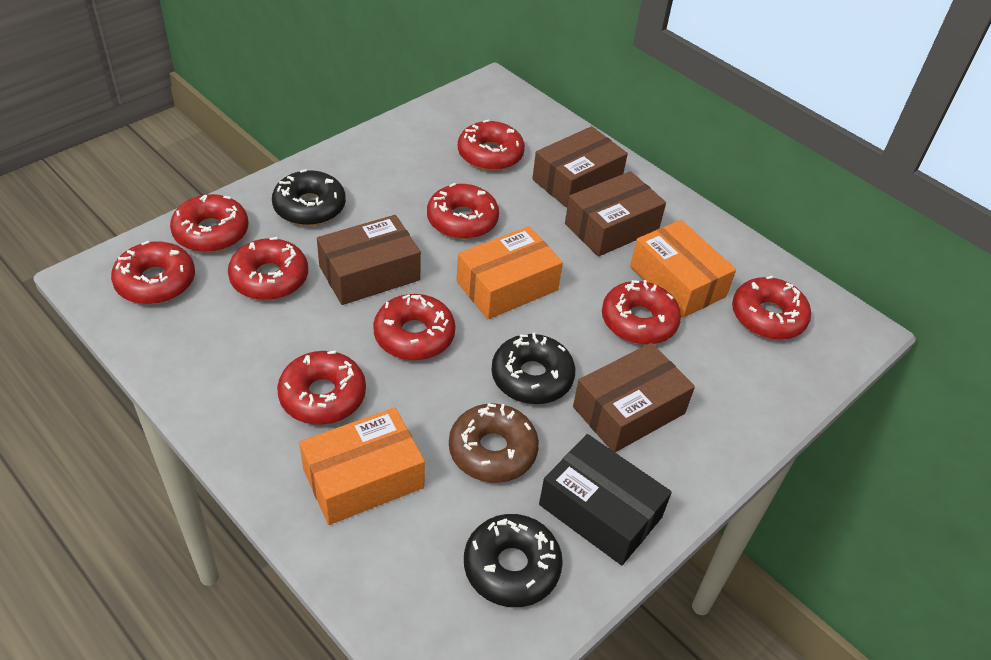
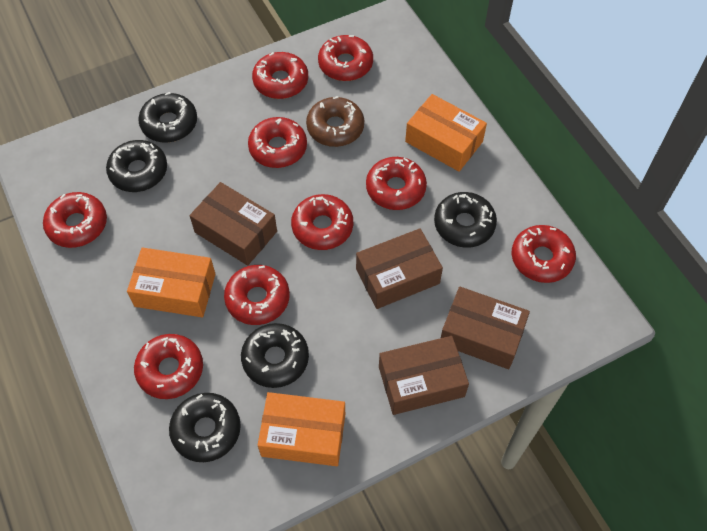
black box: 1 -> 0
black donut: 3 -> 5

